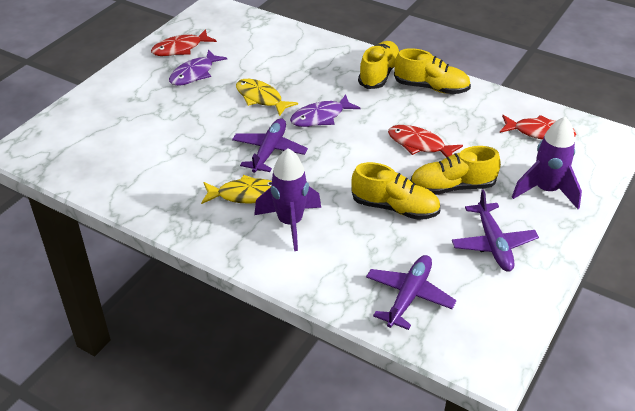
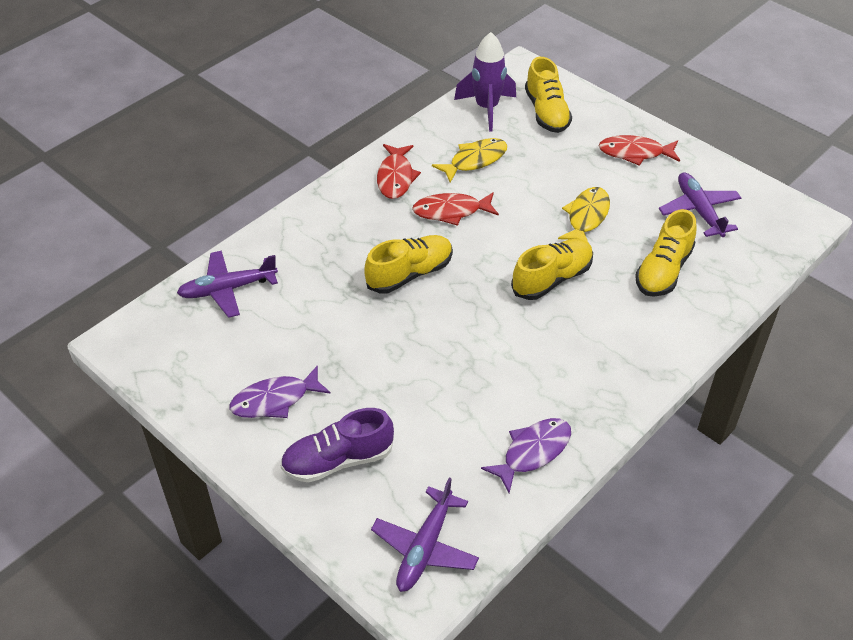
purple rocket: 2 -> 1
purple shoe: 0 -> 1

